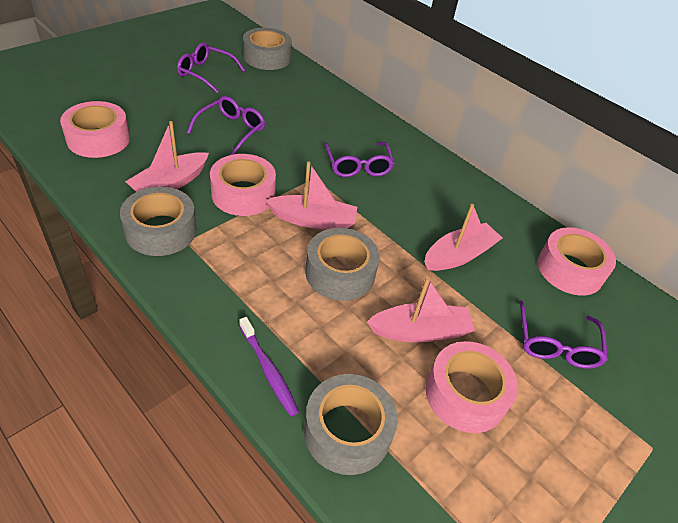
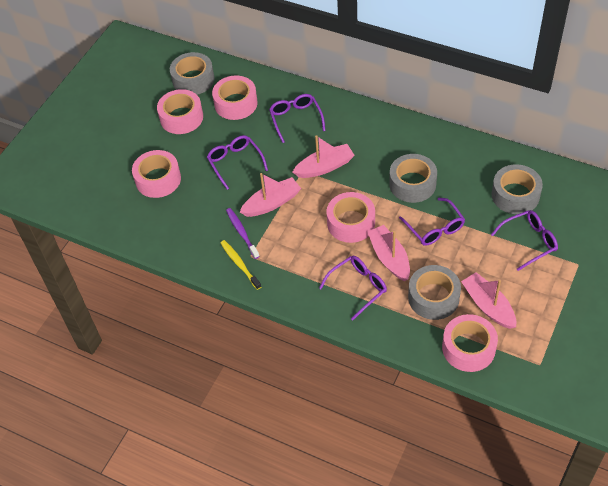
pink tape: 4 -> 5
purple glasses: 4 -> 5
yellow toothbrush: 0 -> 1

